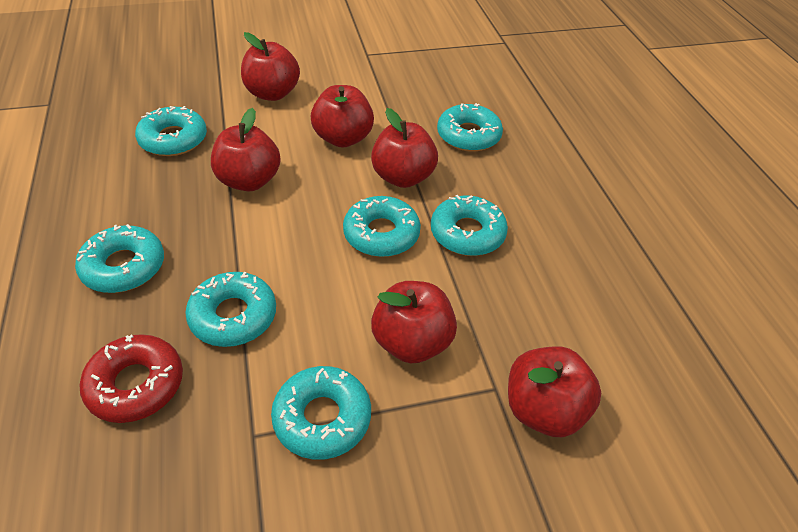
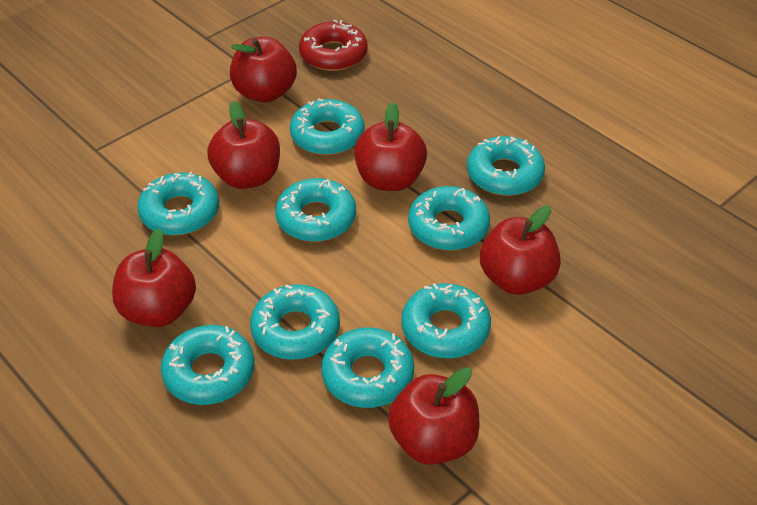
turquoise donut: 7 -> 9

